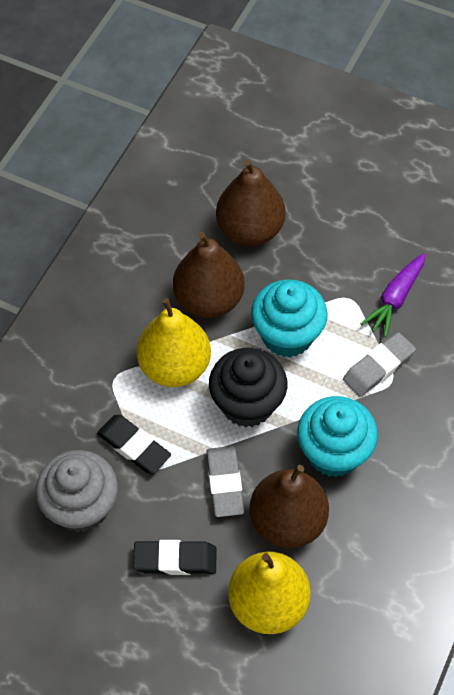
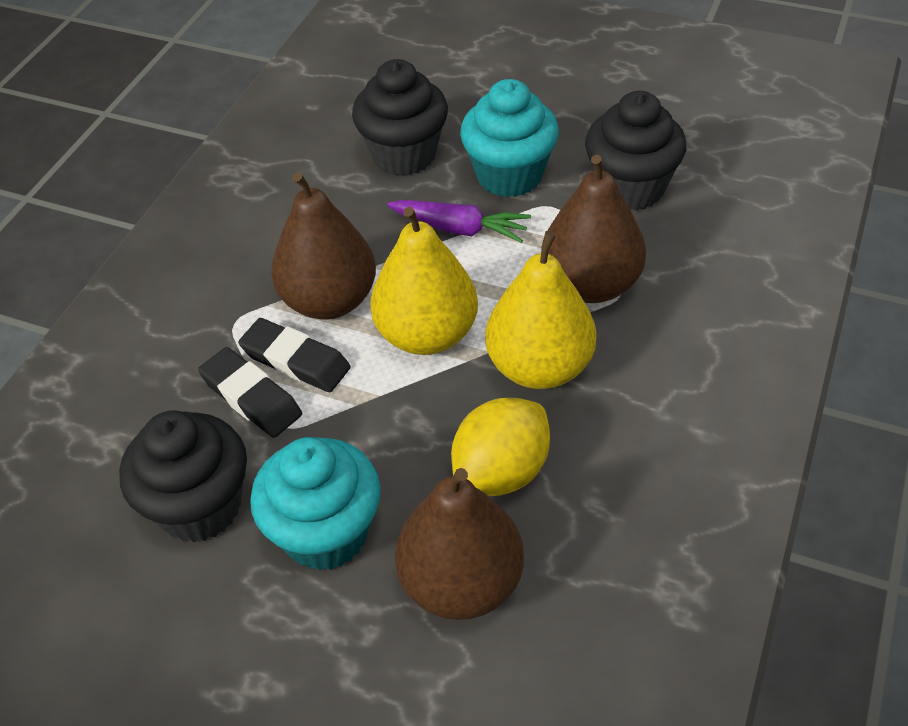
black cupcake: 1 -> 3
grey cupcake: 1 -> 0
grey eraser: 2 -> 0
yellow lemon: 0 -> 1

